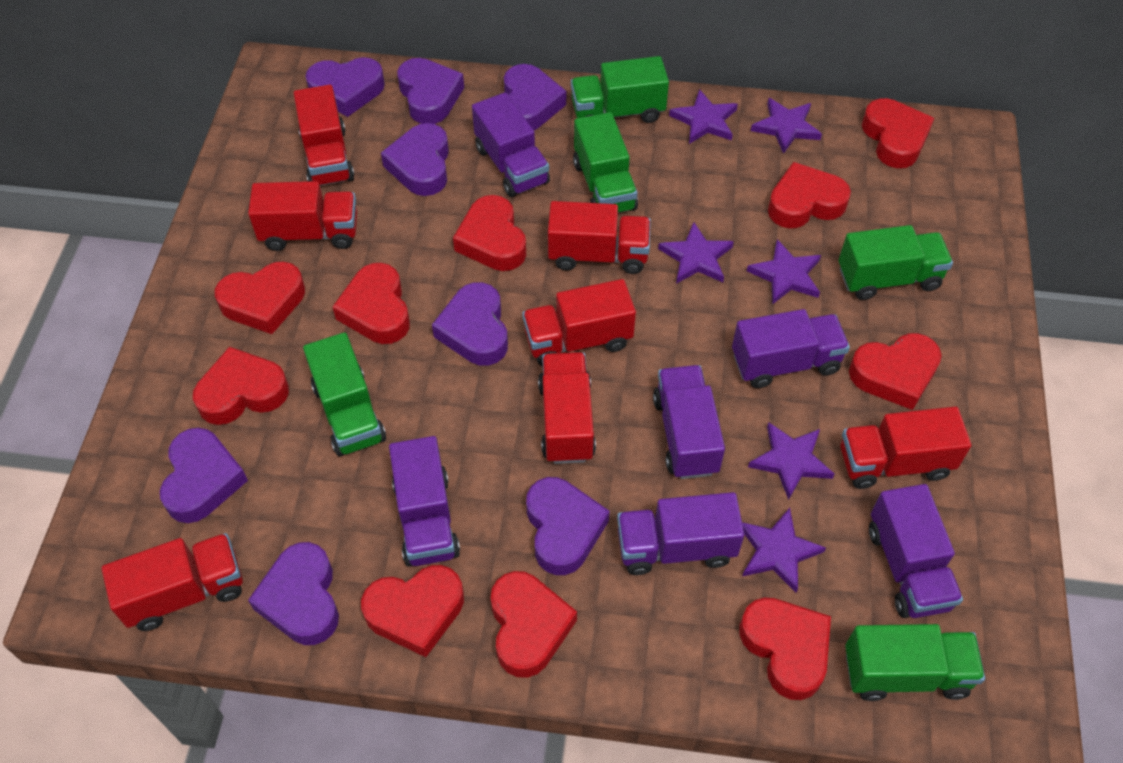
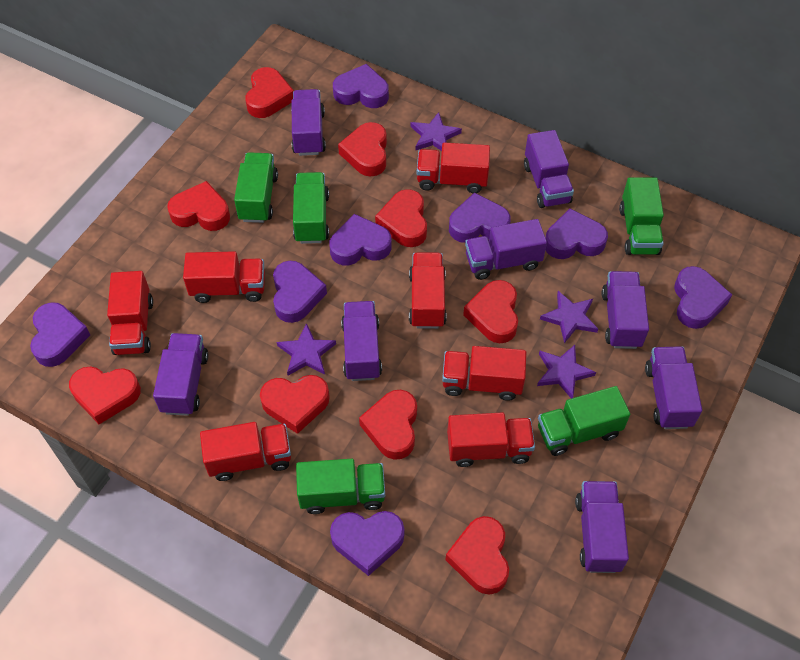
purple star: 6 -> 4
purple truck: 6 -> 8
red heart: 10 -> 9

